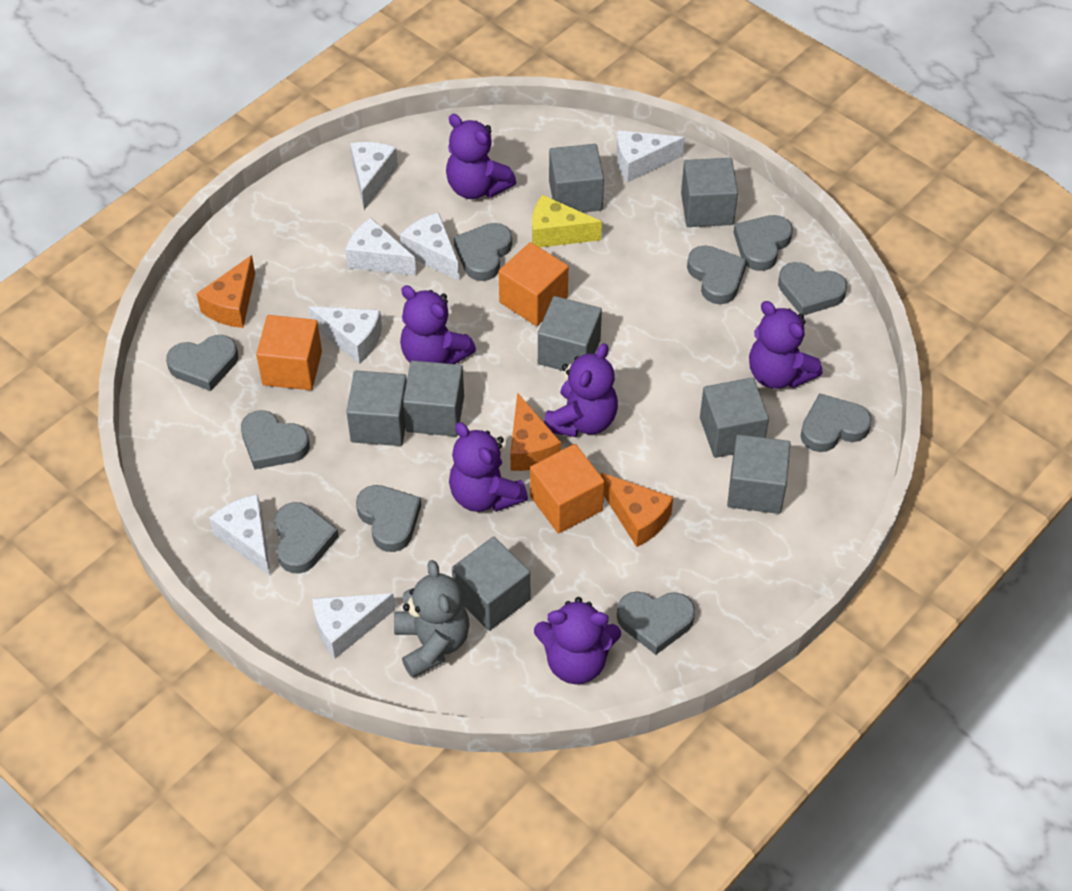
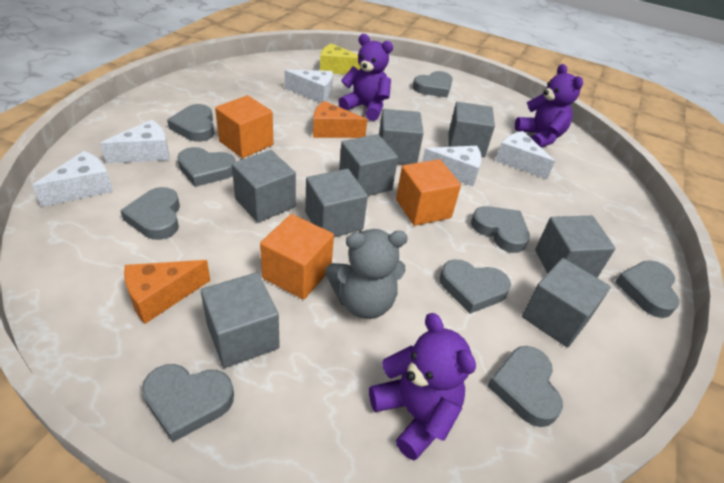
grey heart: 10 -> 9
orange cheese: 3 -> 2
purple teddy bear: 6 -> 3
white cheese: 7 -> 5

